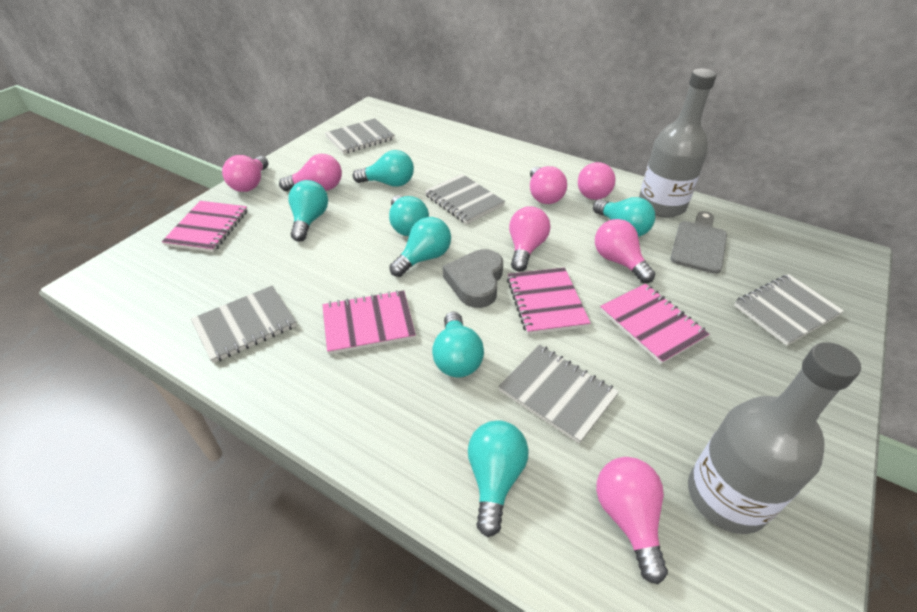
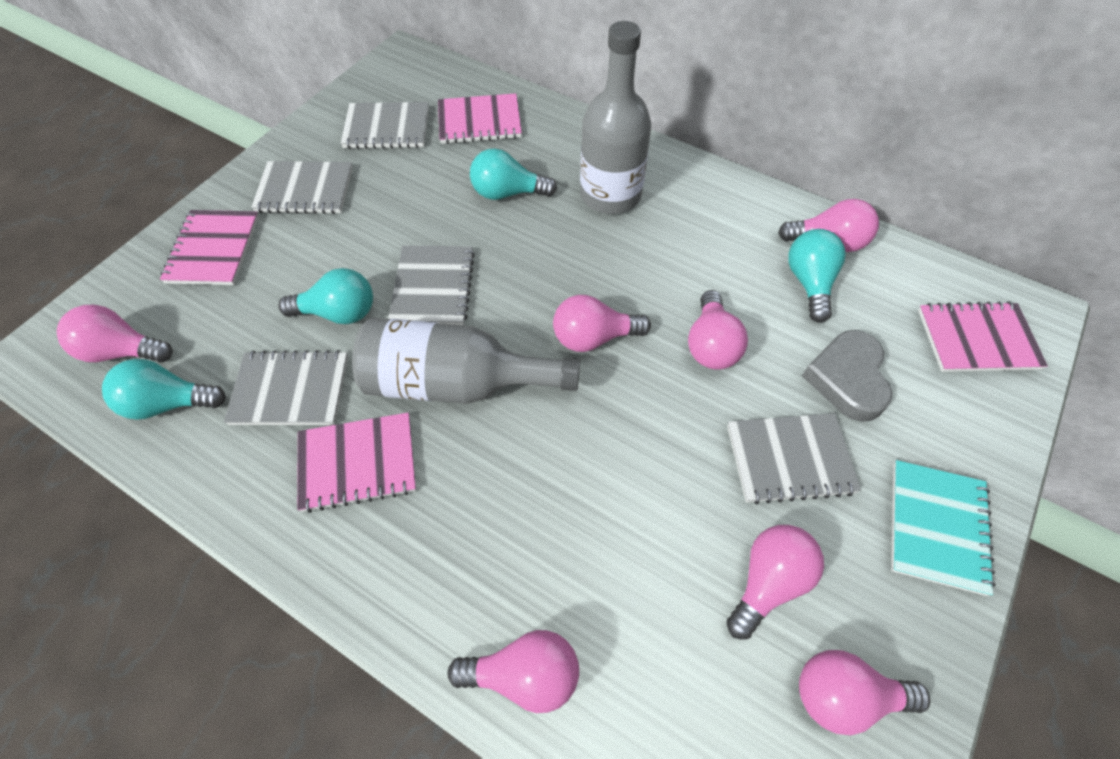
grey cutting board: 1 -> 0
turquoise light bulb: 7 -> 4
turquoise notebook: 0 -> 1

